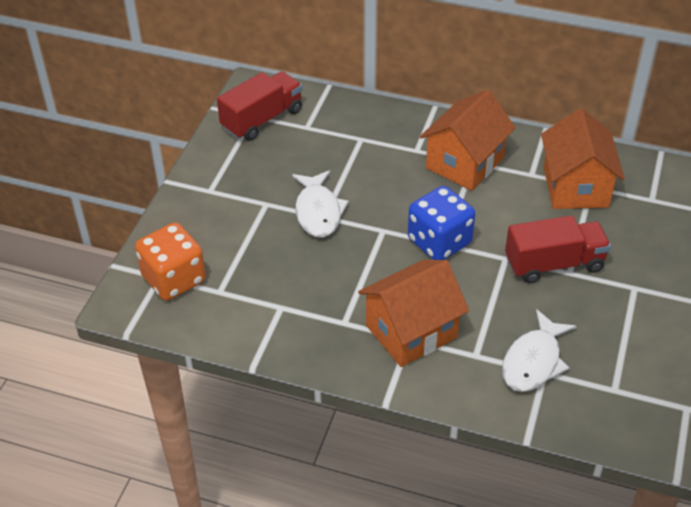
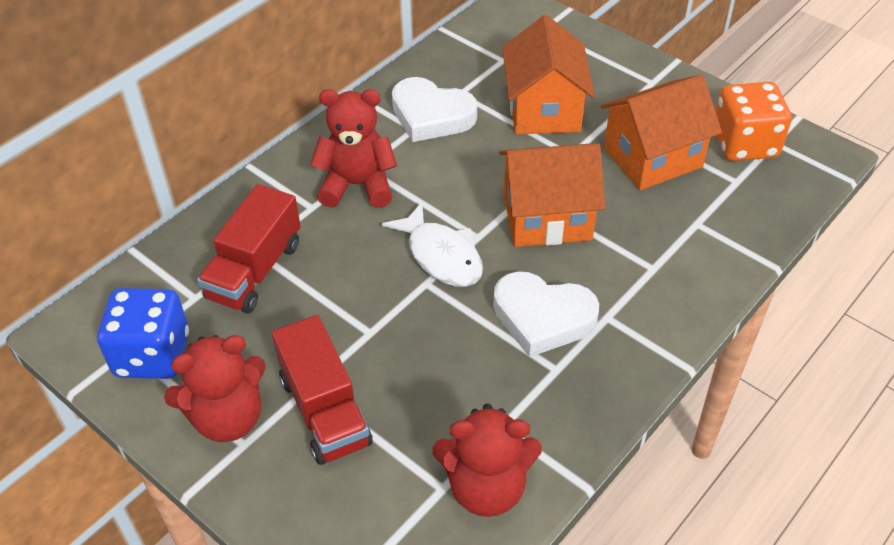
red teddy bear: 0 -> 3
white fish: 2 -> 1
white heart: 0 -> 2

